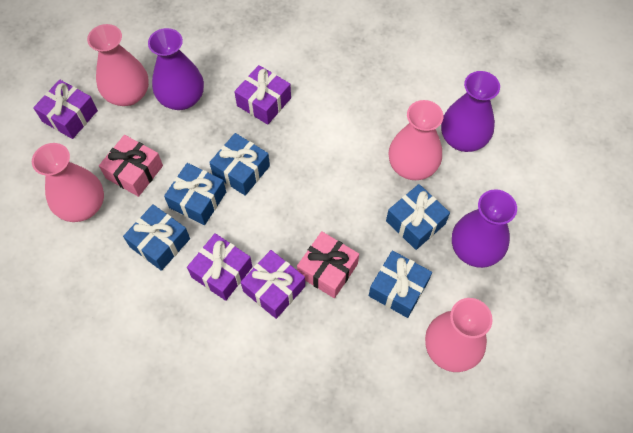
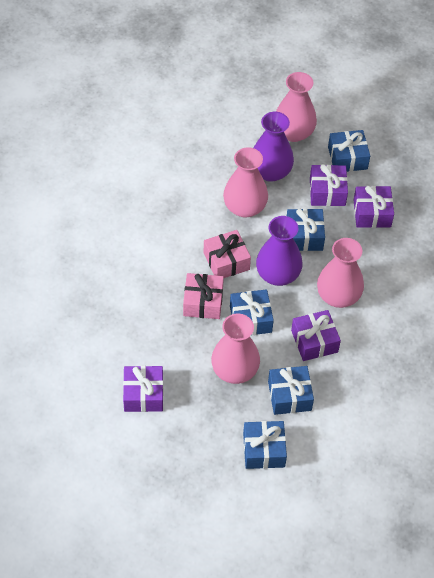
purple vase: 3 -> 2

